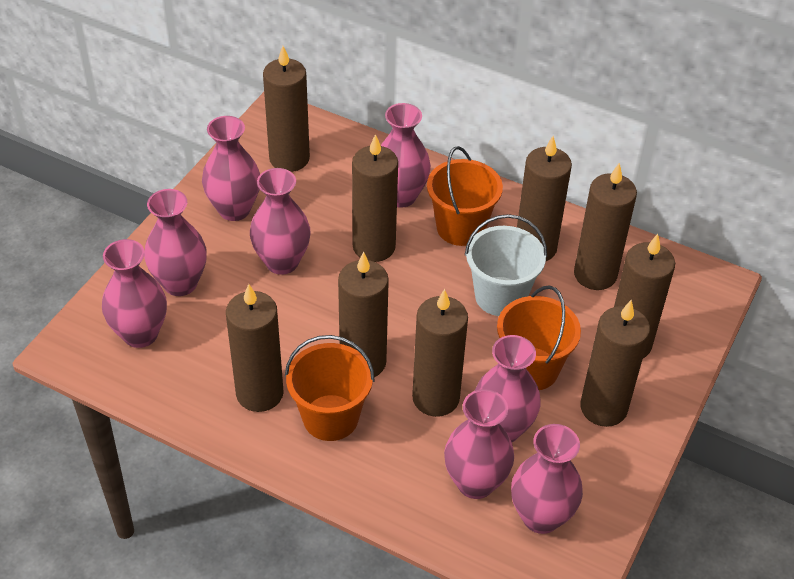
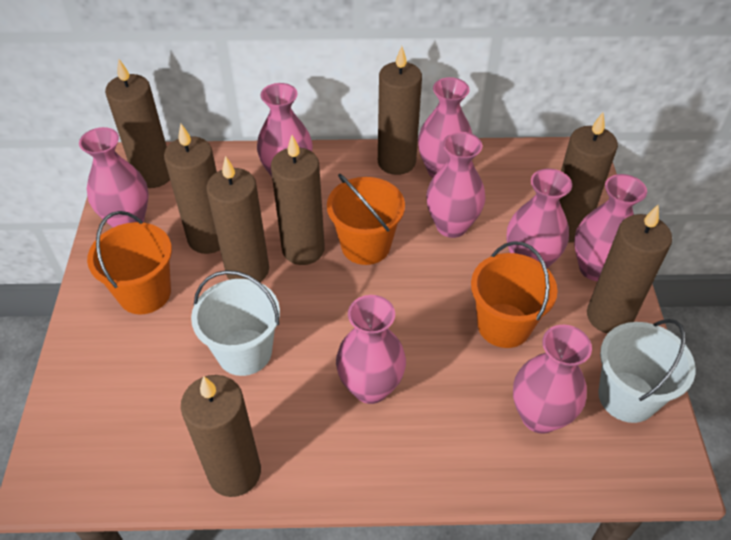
brown candle: 9 -> 8
white bucket: 1 -> 2

